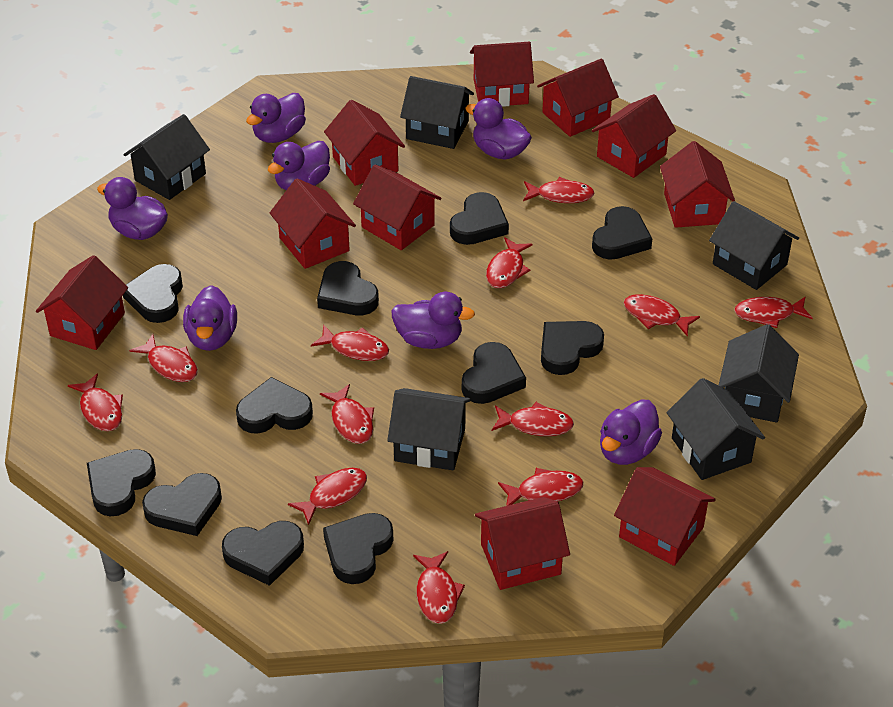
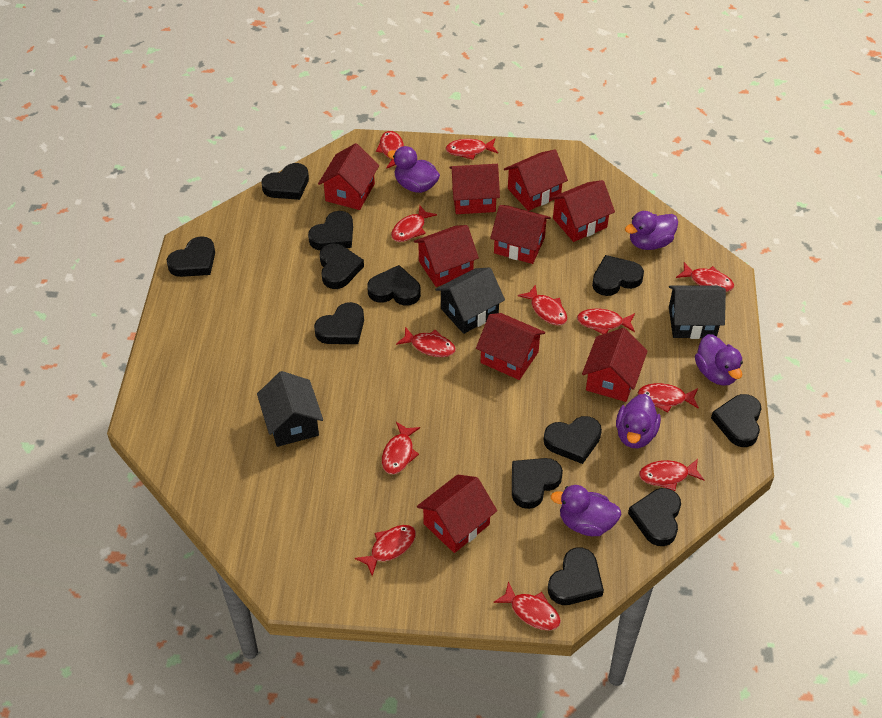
black heart: 11 -> 12
black house: 6 -> 3
purple duck: 7 -> 5
red house: 10 -> 9

